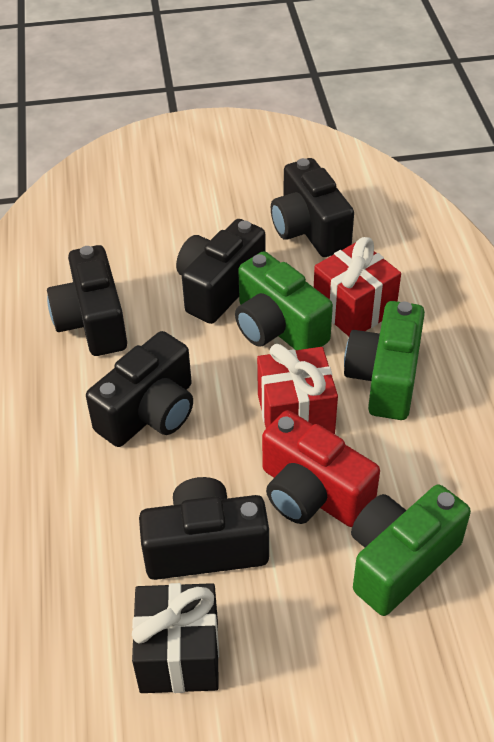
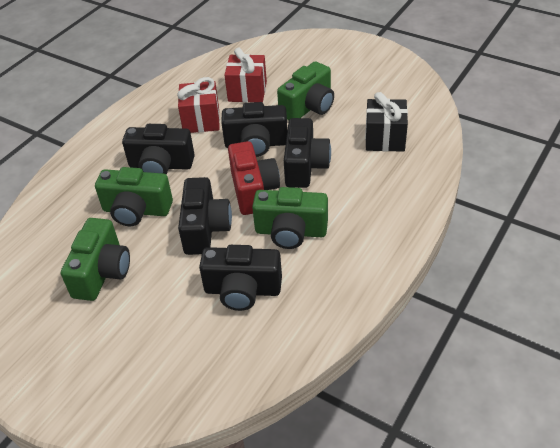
green camera: 3 -> 4

